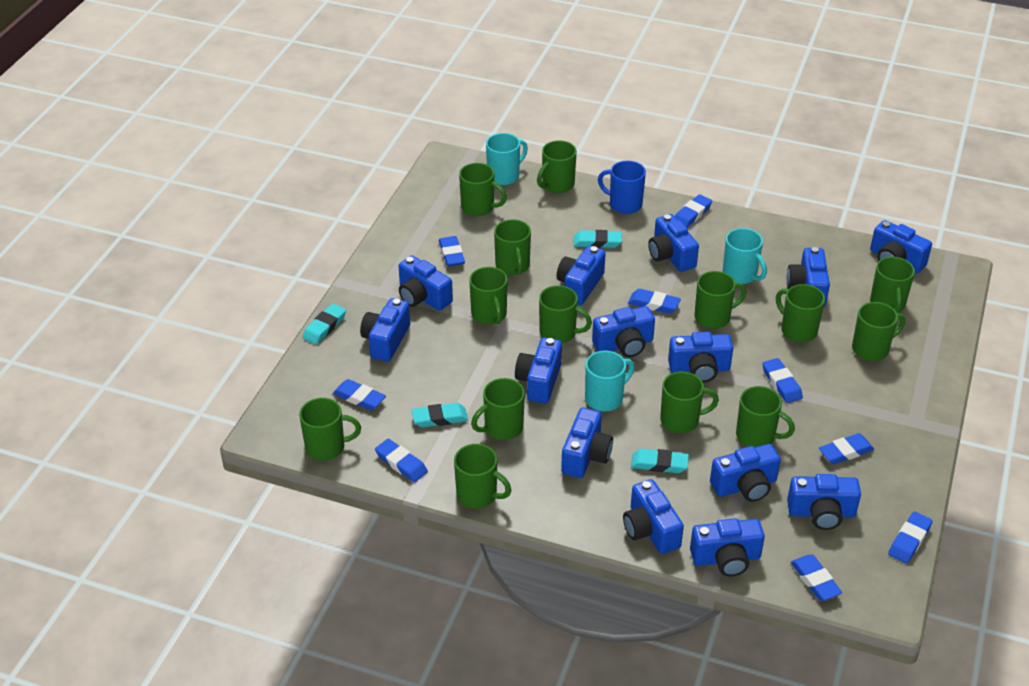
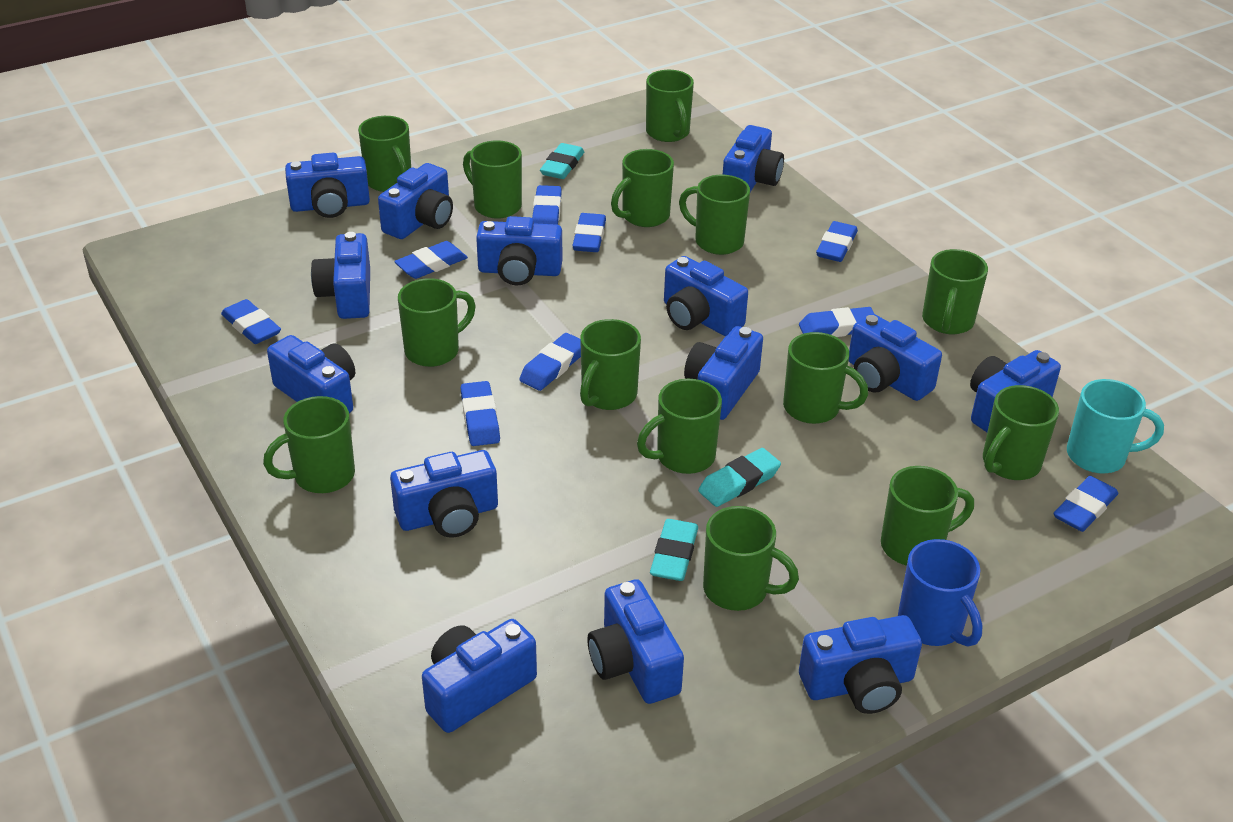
turquoise eraser: 4 -> 3
turquoise mug: 3 -> 1

